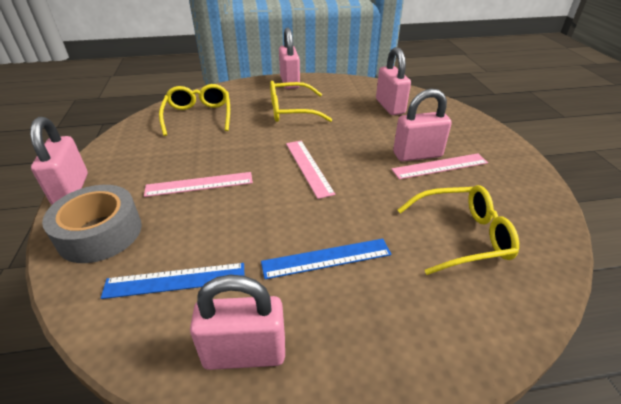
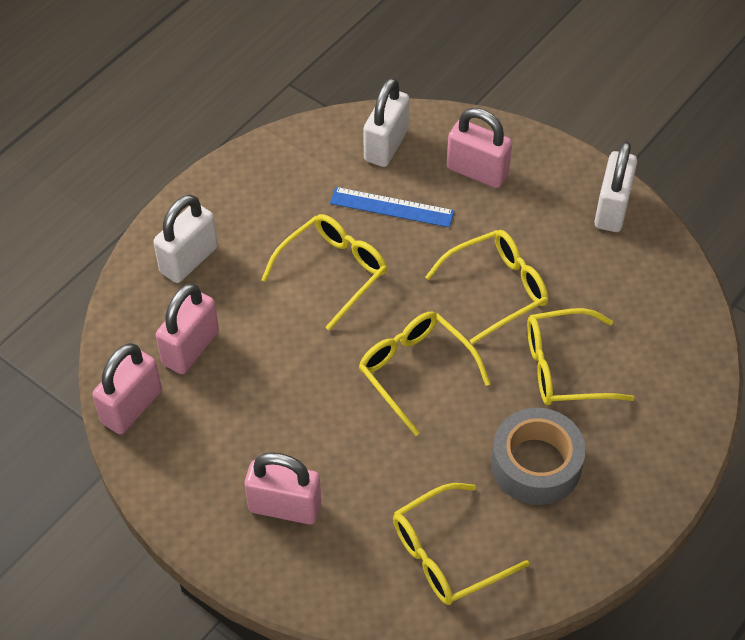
blue ruler: 2 -> 1
pink padlock: 5 -> 4
pink ruler: 3 -> 0
white padlock: 0 -> 3
yellow glasses: 3 -> 5

